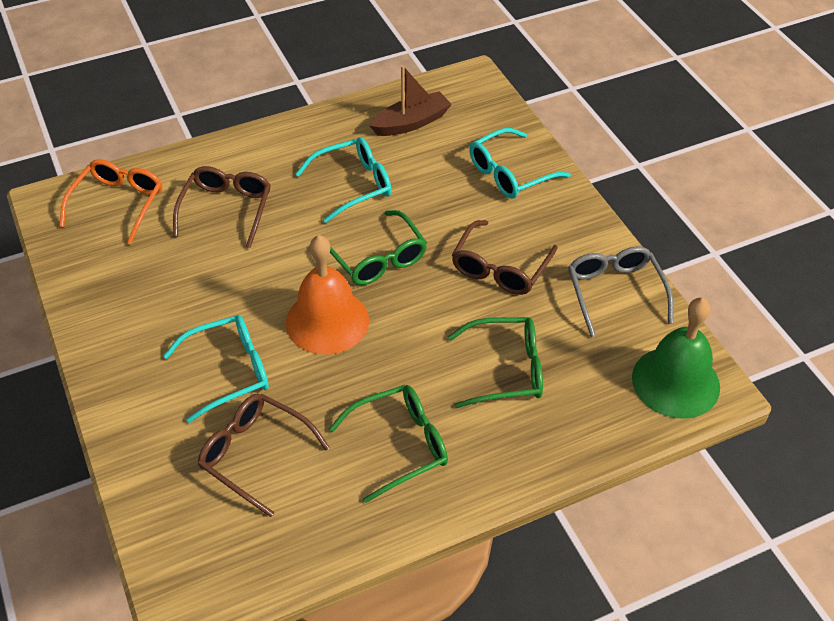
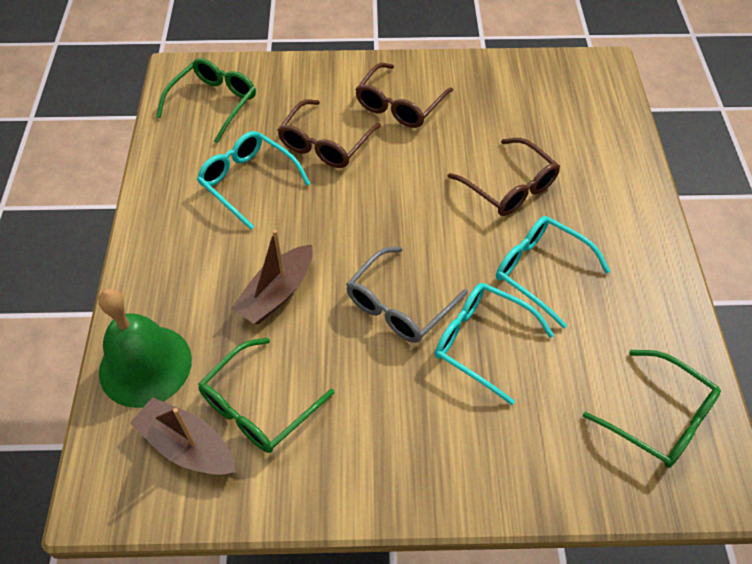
brown boat: 1 -> 2
orange bell: 1 -> 0
orange glasses: 1 -> 0

